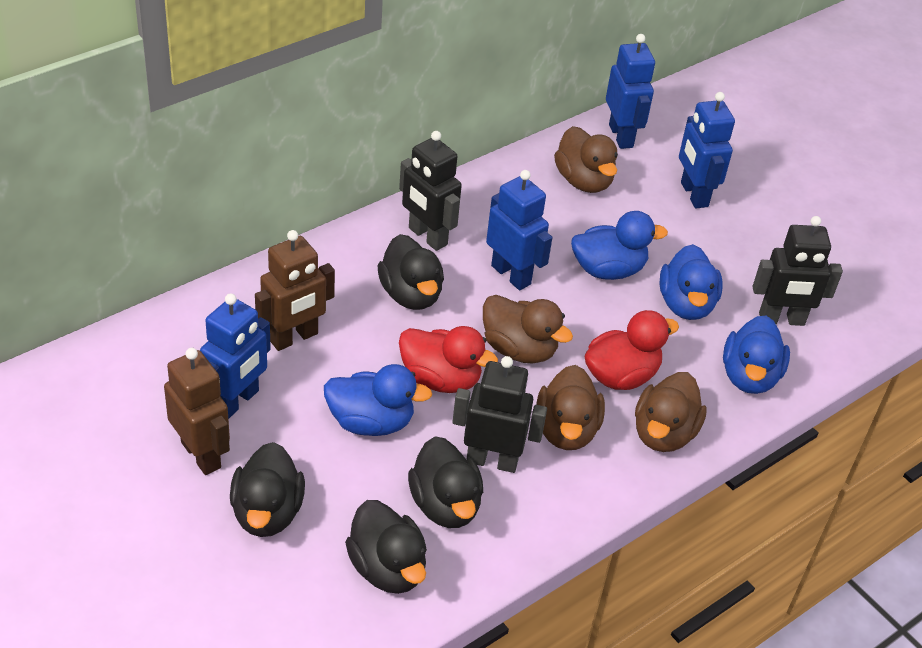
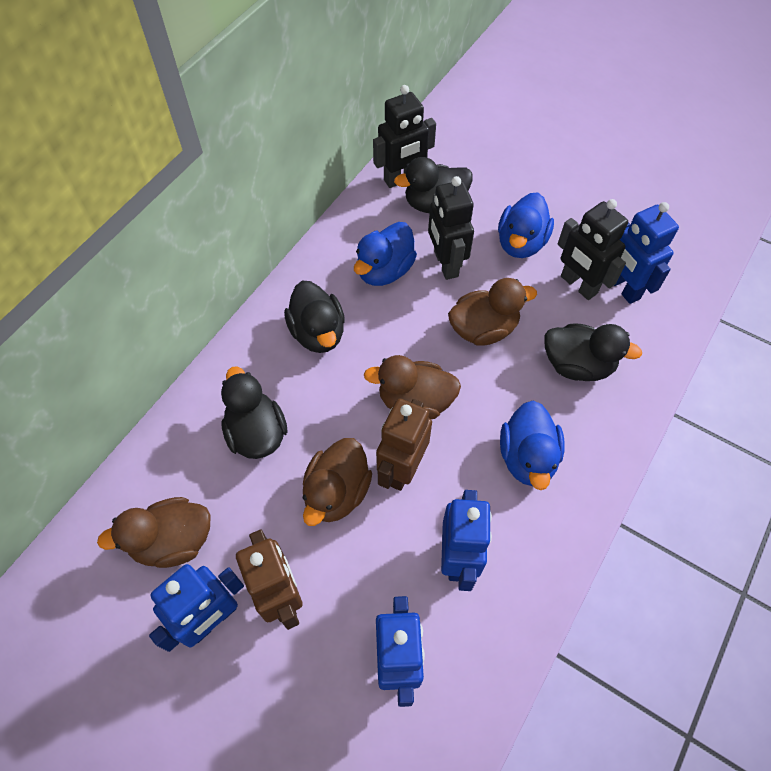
blue duck: 4 -> 3
red duck: 2 -> 0

